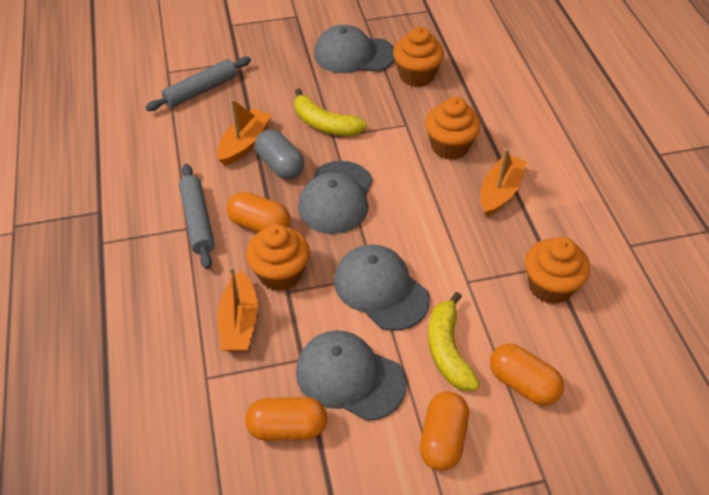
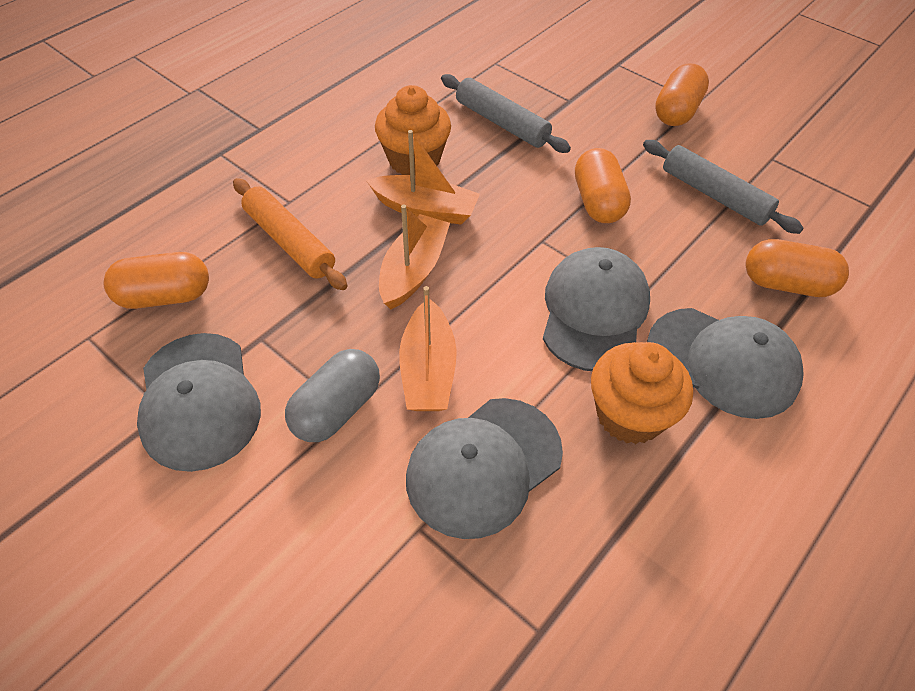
orange cupcake: 4 -> 2
orange rolling pin: 0 -> 1
yellow banana: 2 -> 0

